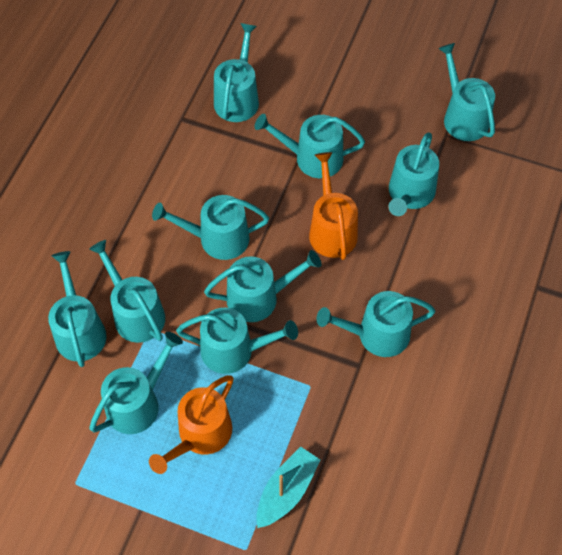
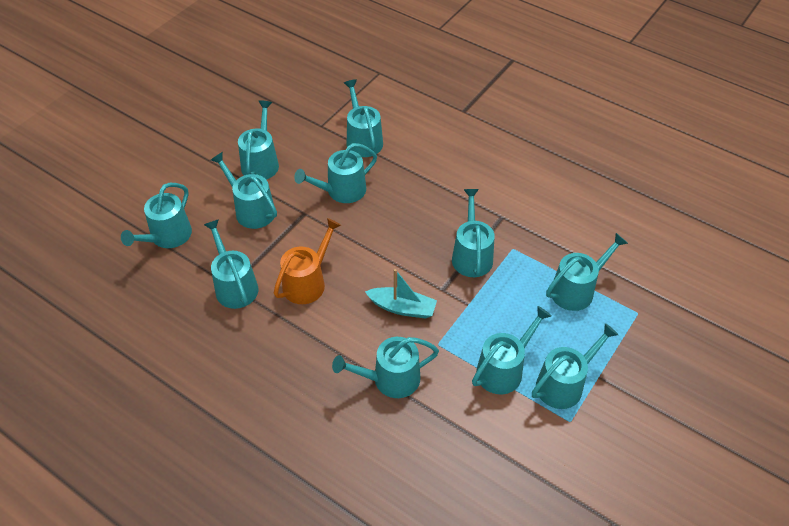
orange watering can: 2 -> 1

